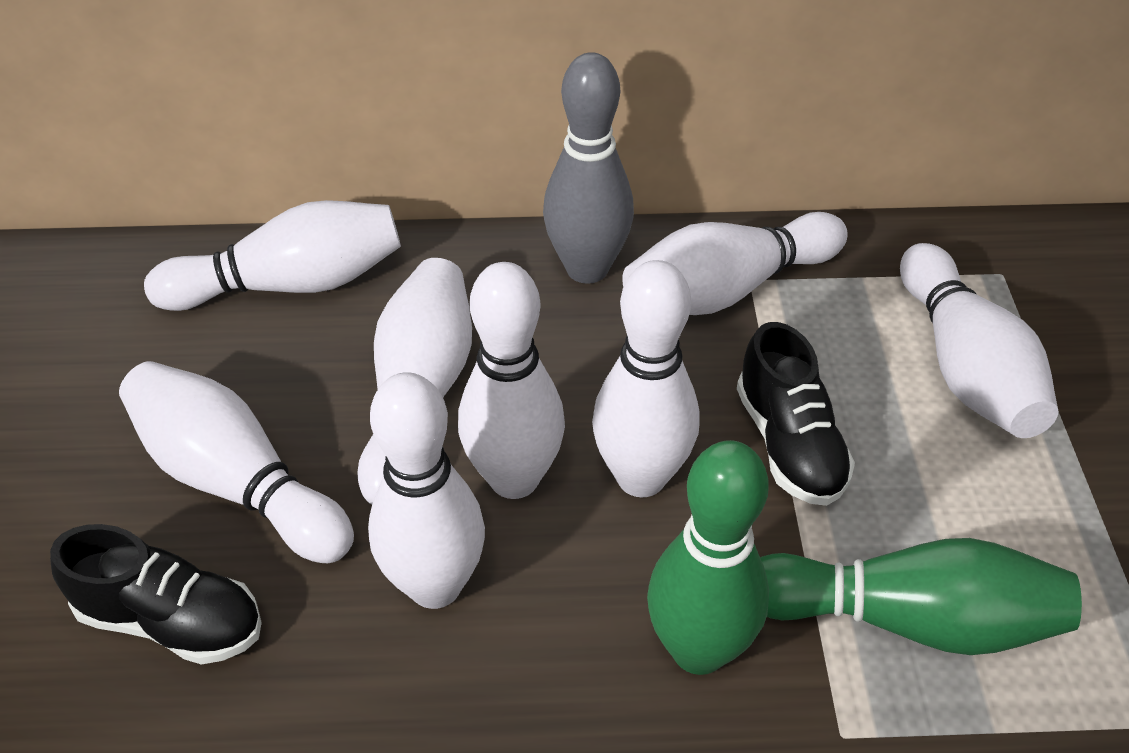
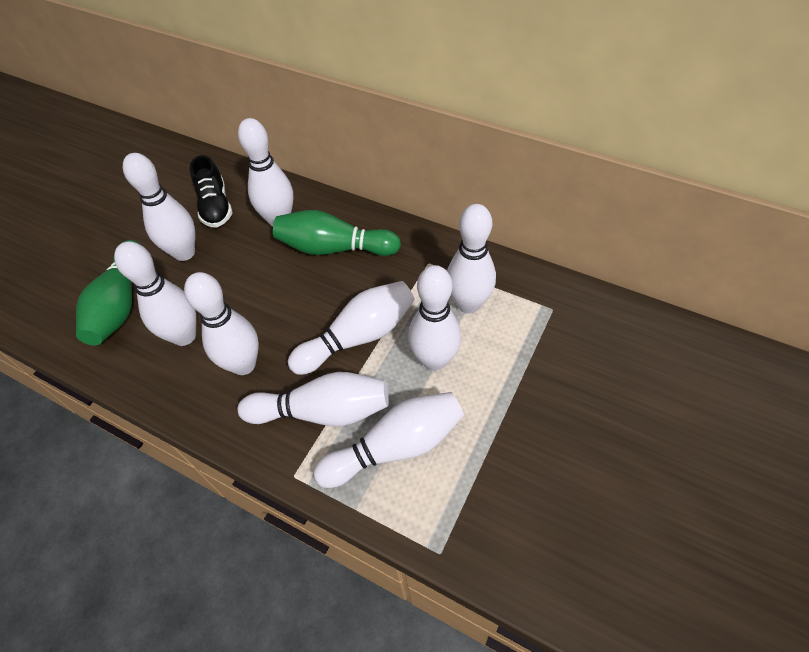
black shoe: 2 -> 1
grey bowling pin: 1 -> 0
white bowling pin: 8 -> 9

